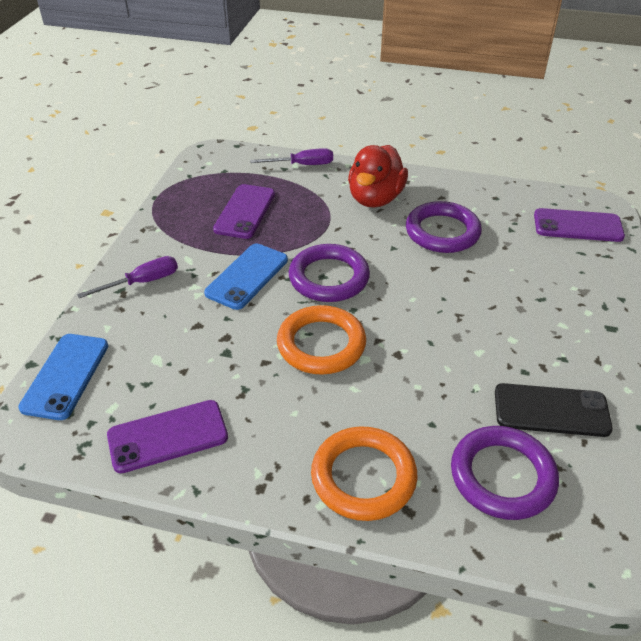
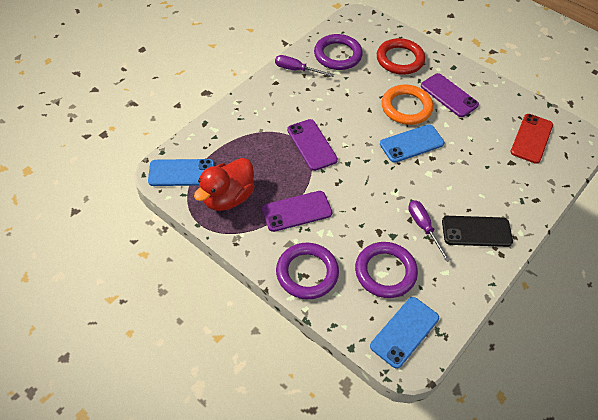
blue phone: 2 -> 3
orange ring: 2 -> 1
red phone: 0 -> 1
red ring: 0 -> 1

